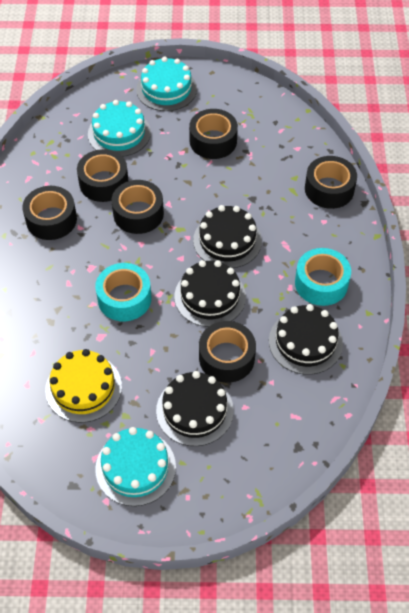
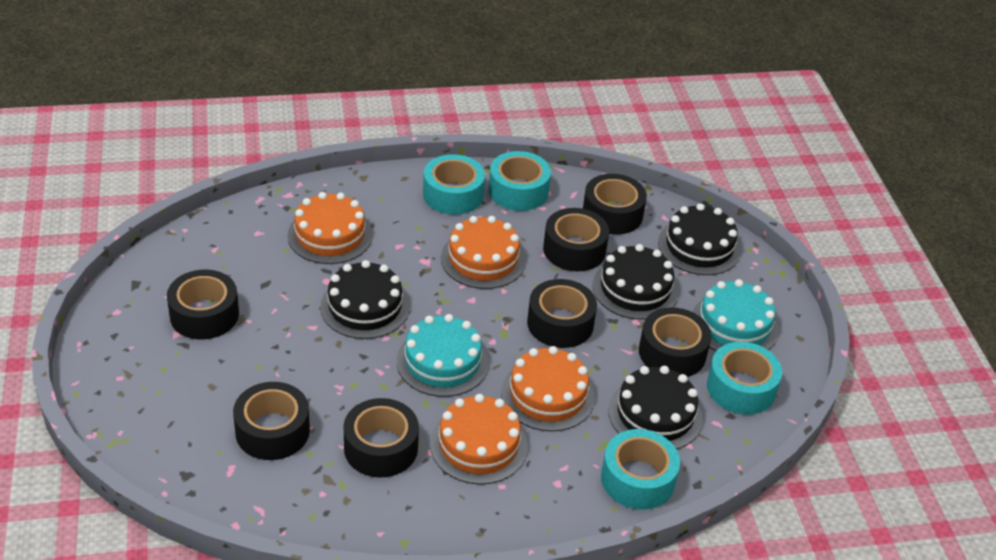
black tape: 6 -> 7
orange cake: 0 -> 4
turquoise cake: 3 -> 2
turquoise tape: 2 -> 4
yellow cake: 1 -> 0

